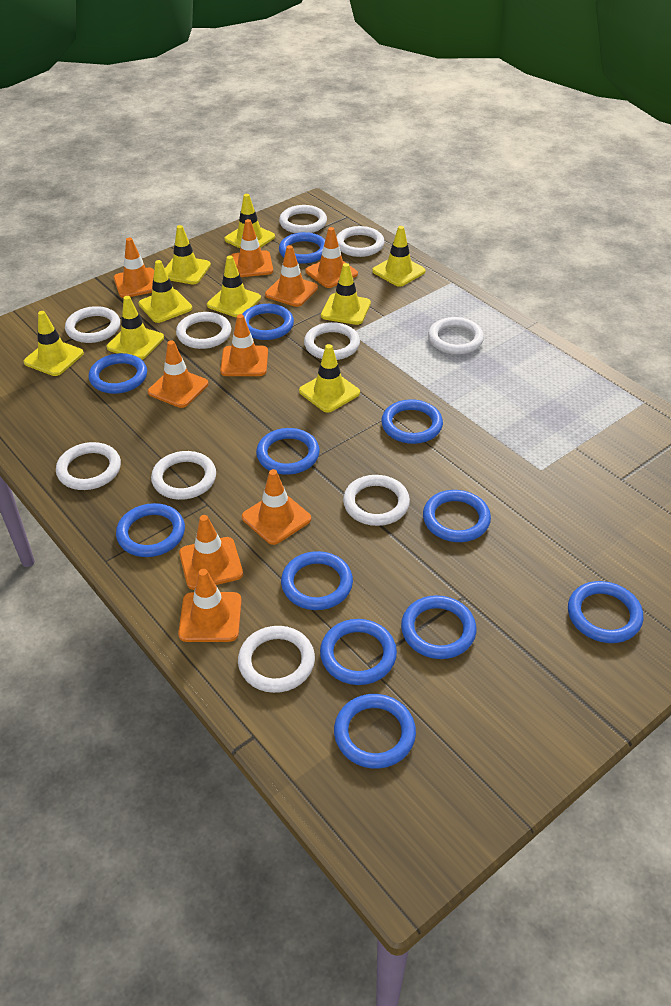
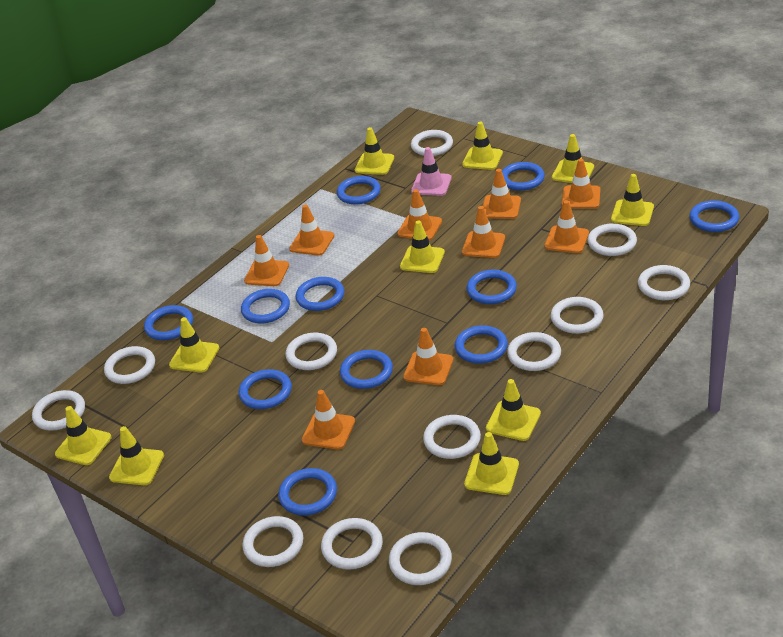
blue ring: 12 -> 11
pink traffic cone: 0 -> 1
white ring: 10 -> 12
yellow traffic cone: 9 -> 10

